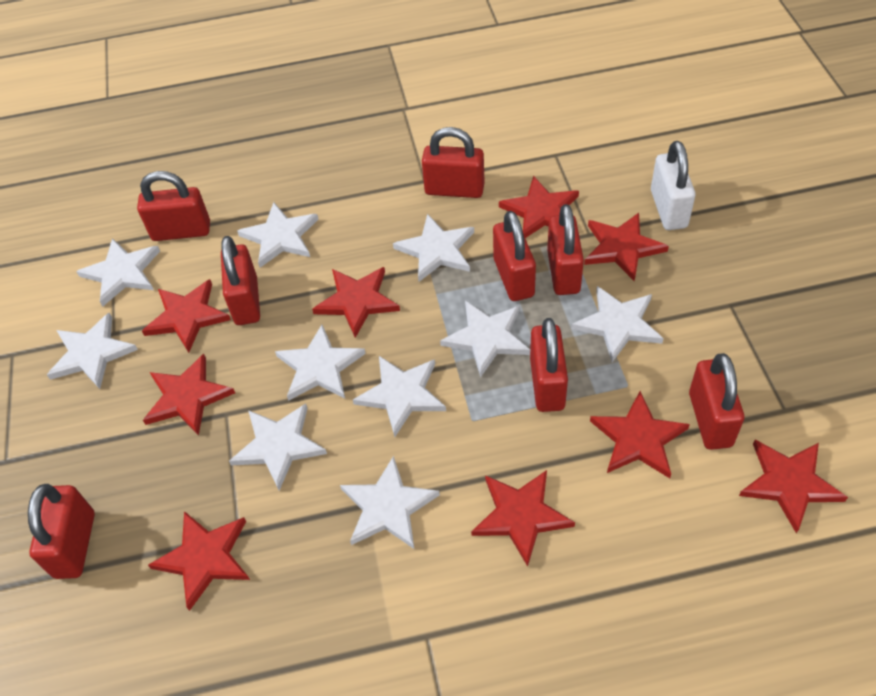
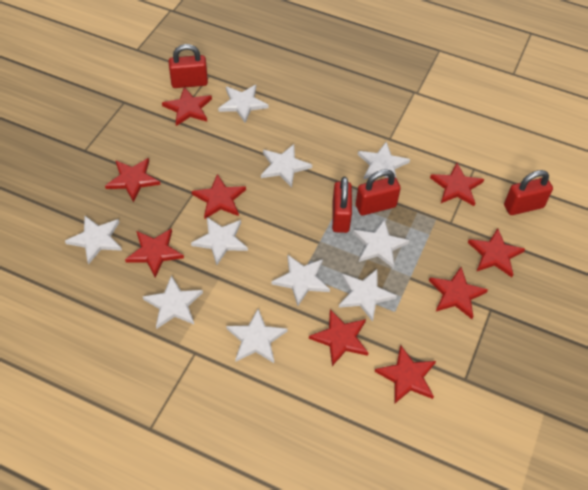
red padlock: 8 -> 4
white padlock: 1 -> 0

